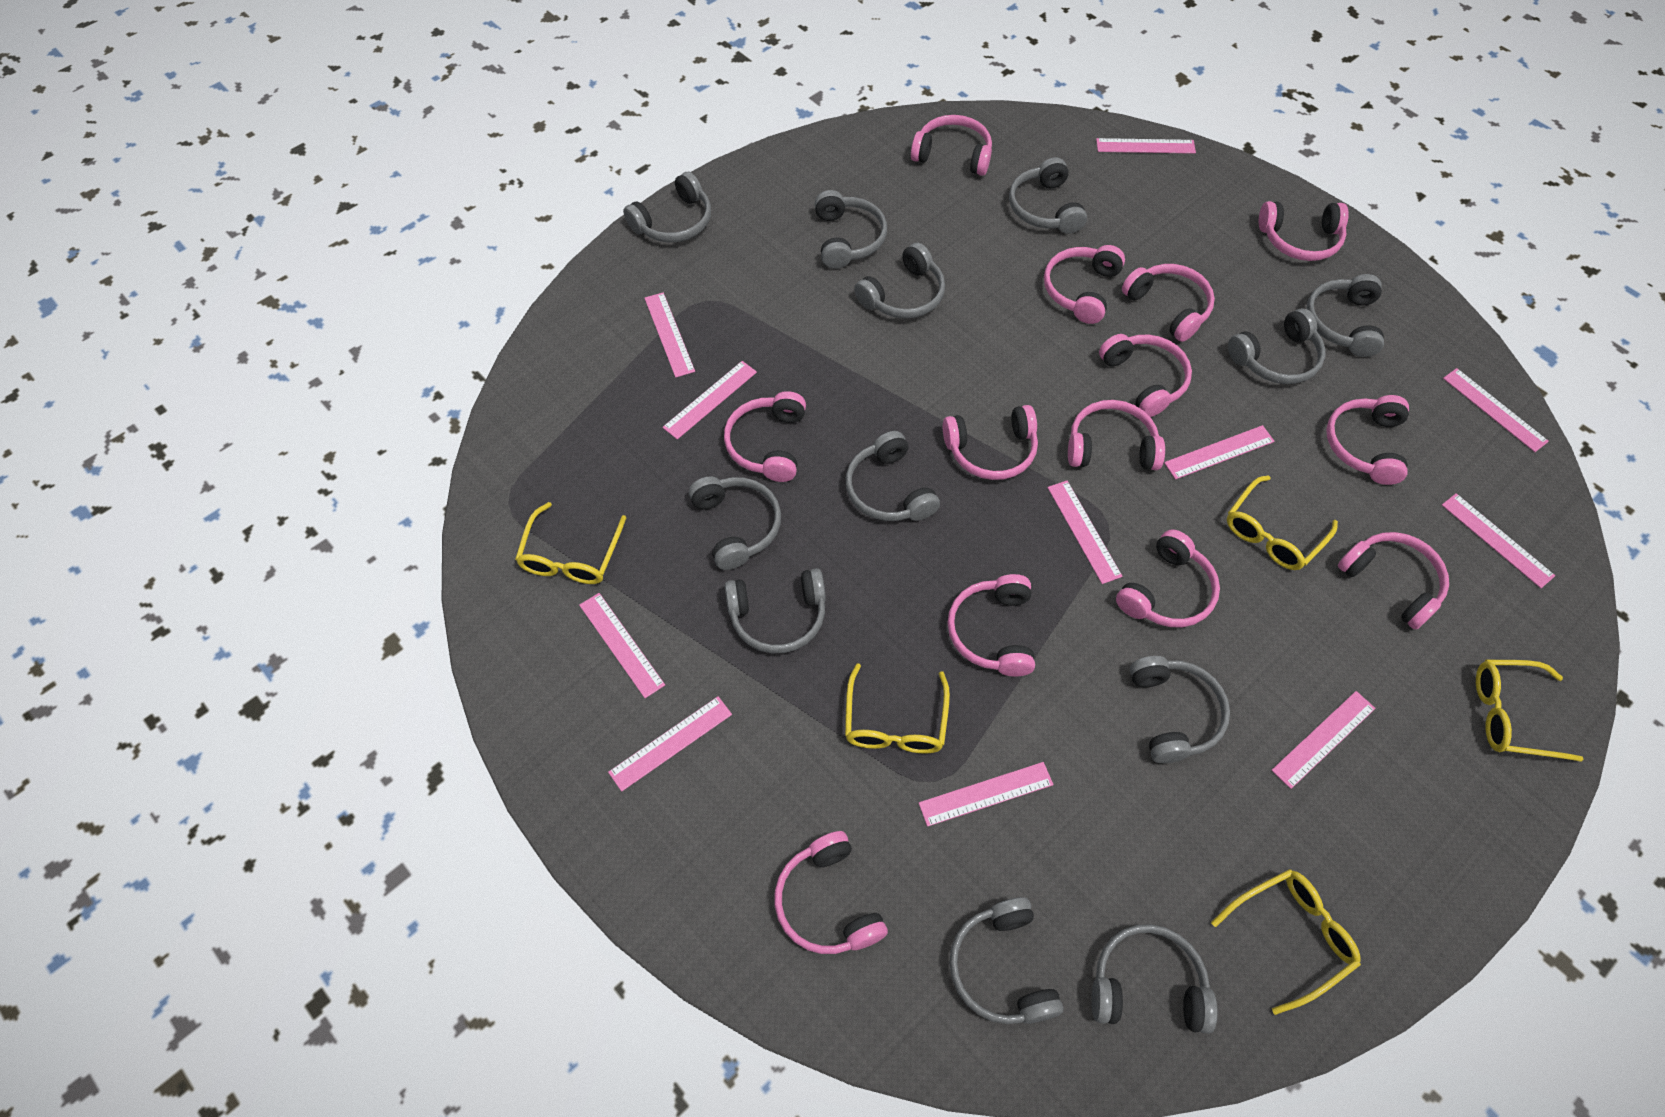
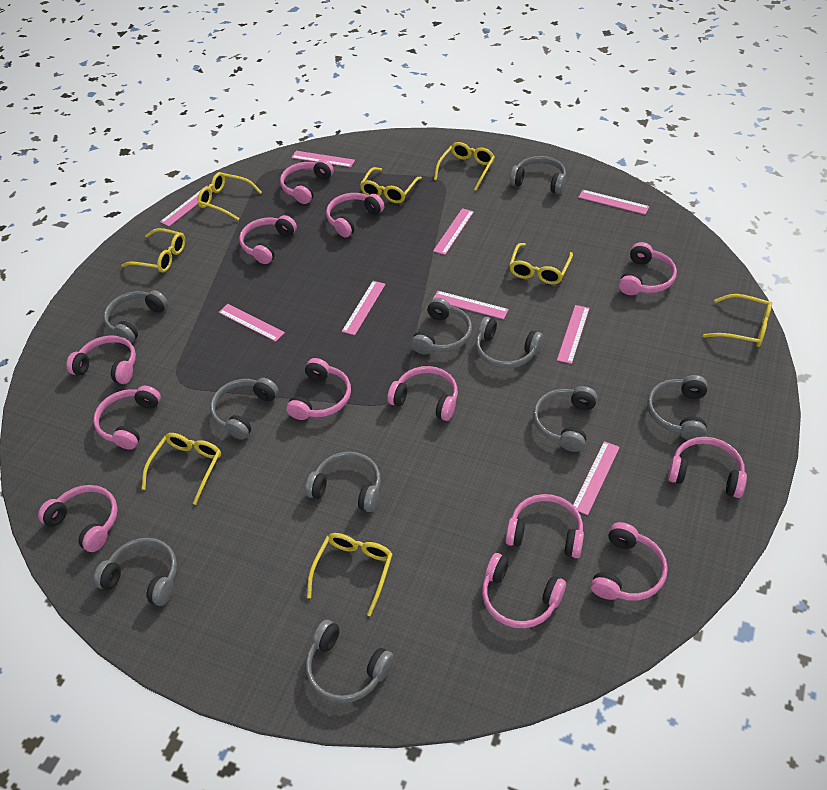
grey headphones: 12 -> 10
pink ruler: 11 -> 9
yellow glasses: 5 -> 8

